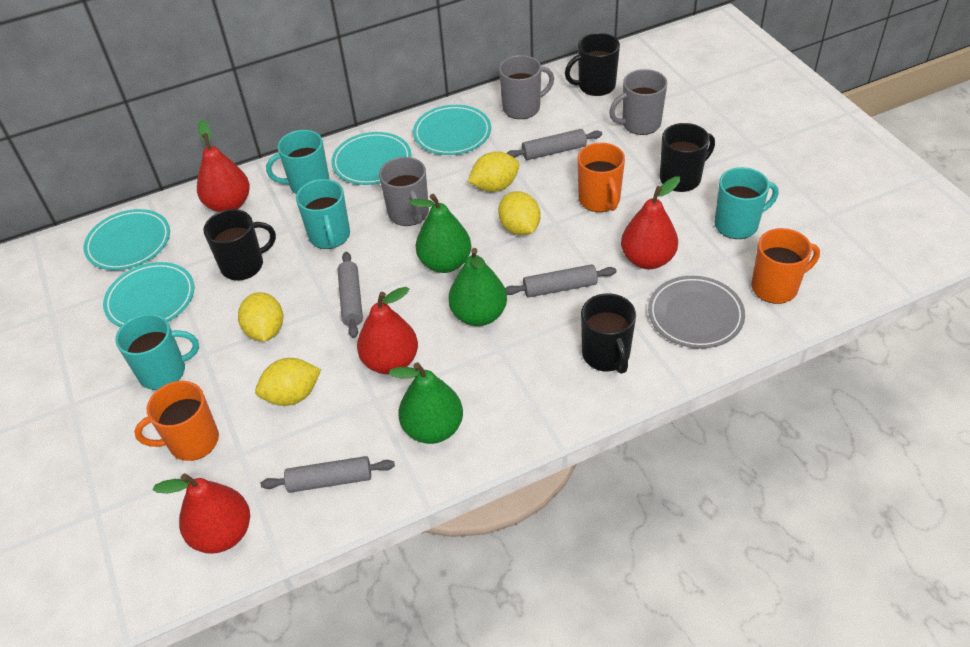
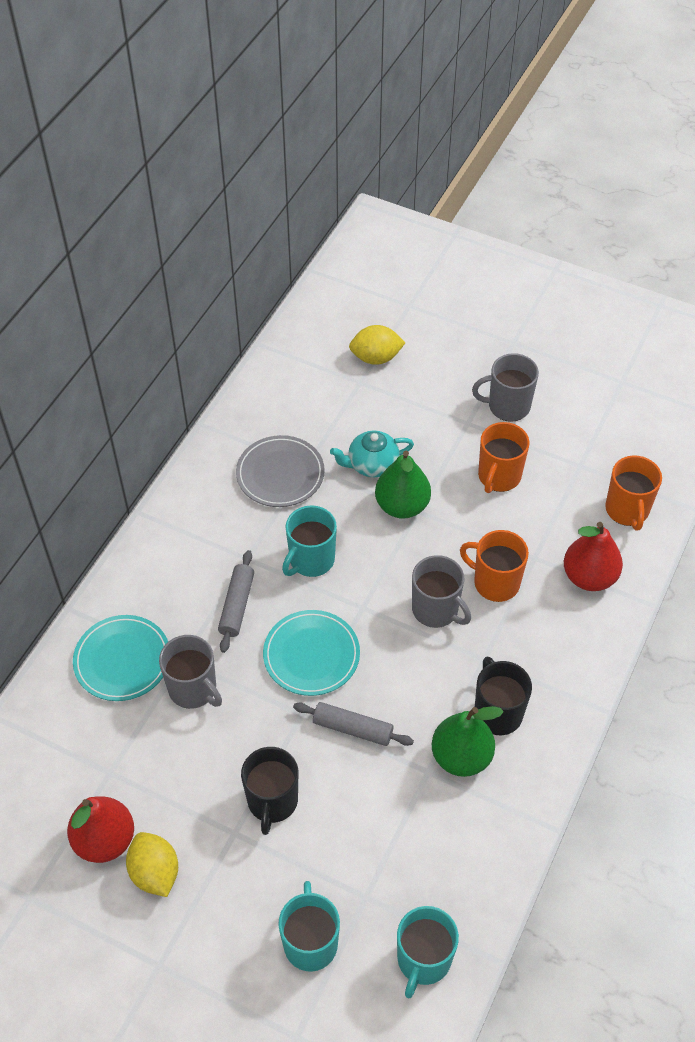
black mug: 4 -> 2
green pear: 3 -> 2
grey rolling pin: 4 -> 2
red pear: 4 -> 2
turquoise mug: 4 -> 3
turquoise plate: 4 -> 2
turquoise teapot: 0 -> 1
yellow lemon: 4 -> 2

